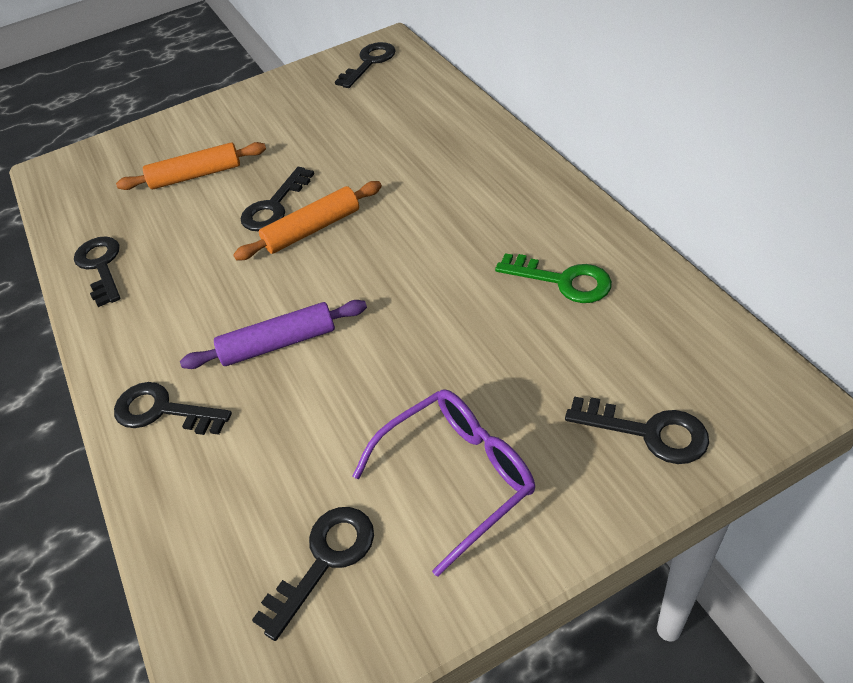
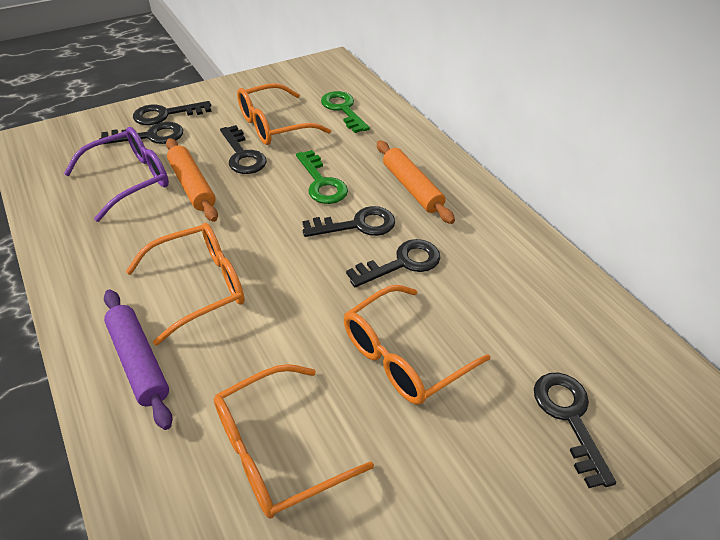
green key: 1 -> 2
orange glasses: 0 -> 4

